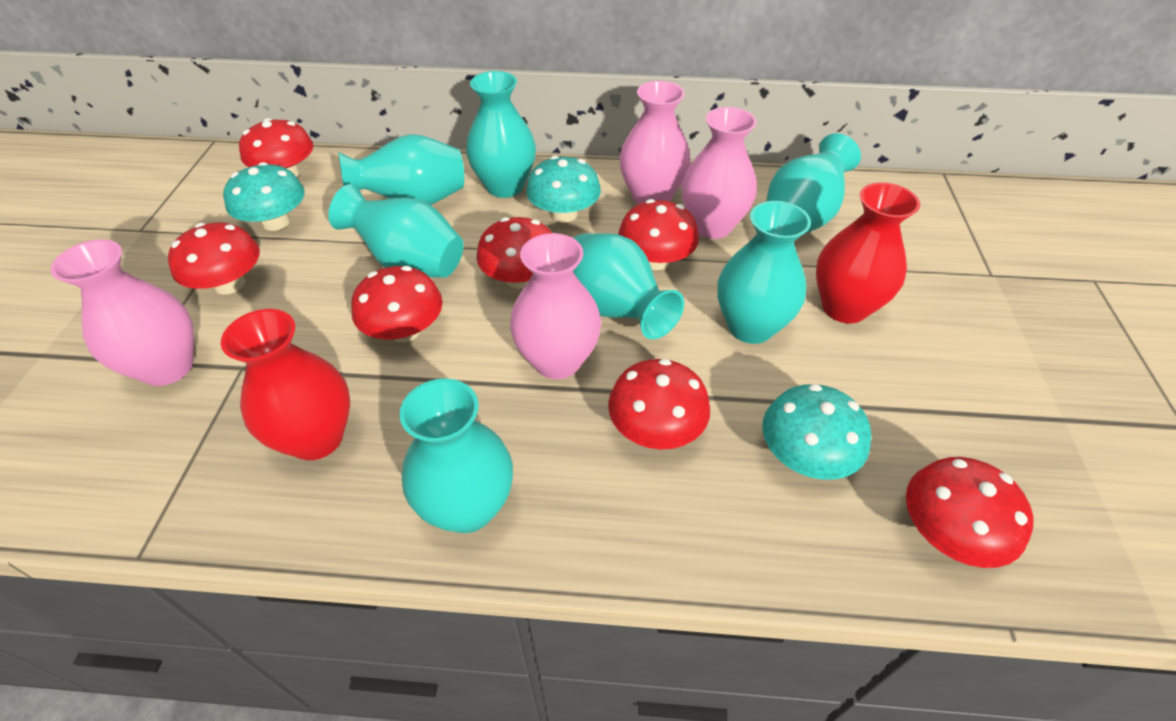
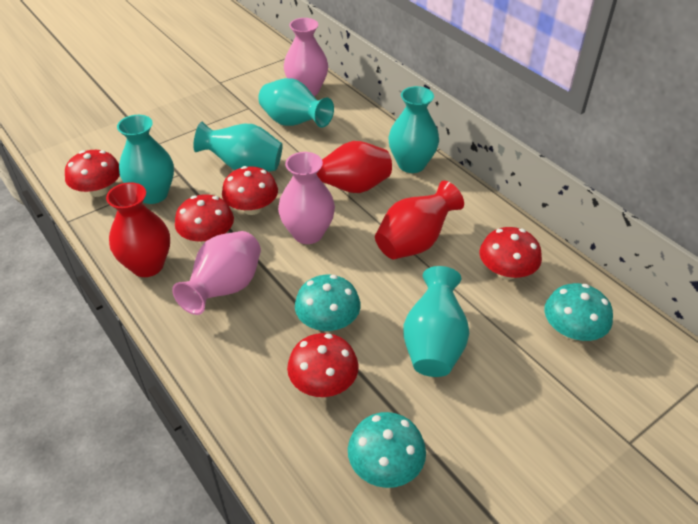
pink vase: 4 -> 3
red mushroom: 7 -> 5
red vase: 2 -> 3
turquoise vase: 7 -> 5

